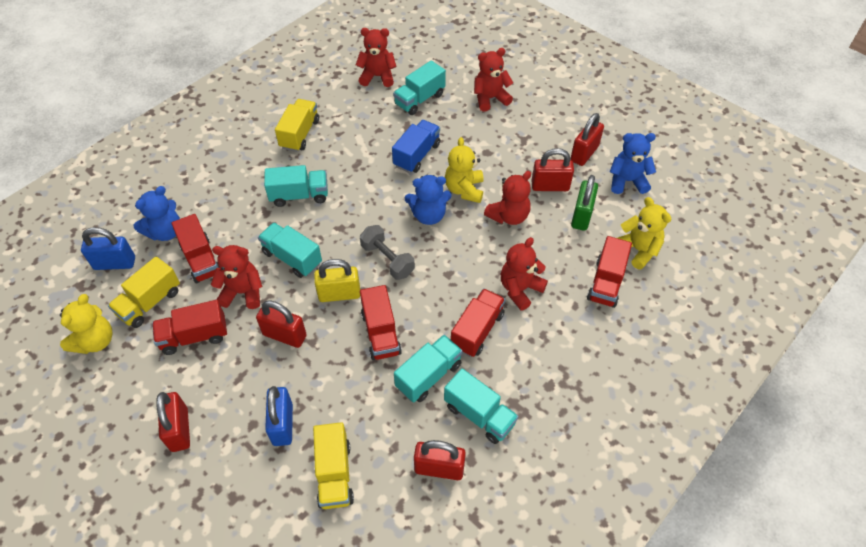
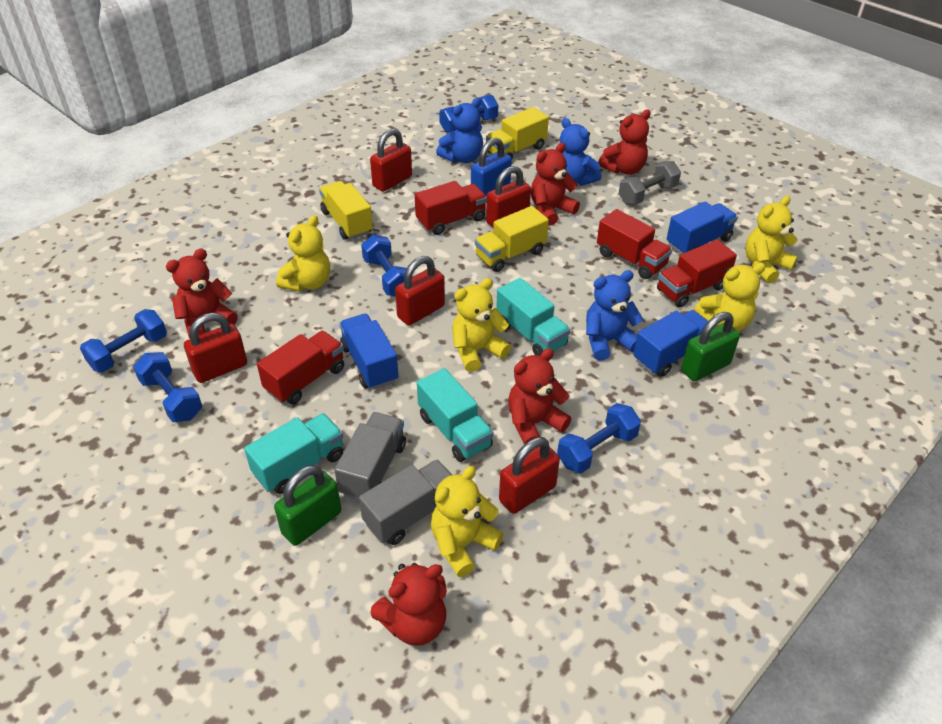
blue dumbbell: 0 -> 5
blue padlock: 2 -> 1
blue truck: 1 -> 3
green padlock: 1 -> 2
grey truck: 0 -> 2
red truck: 5 -> 4
turquoise truck: 5 -> 3
yellow padlock: 1 -> 0
yellow teddy bear: 3 -> 5

